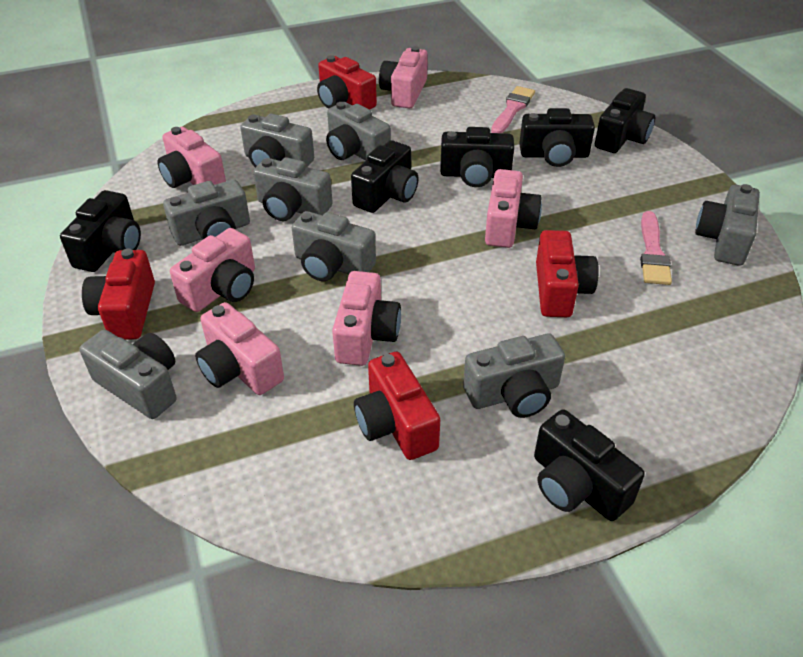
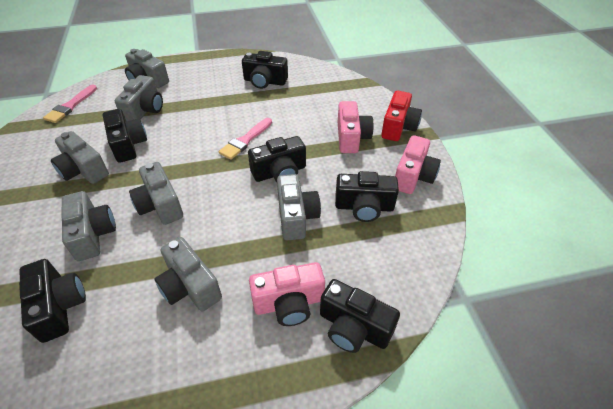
grey camera: 8 -> 7
pink camera: 6 -> 3
red camera: 4 -> 1

